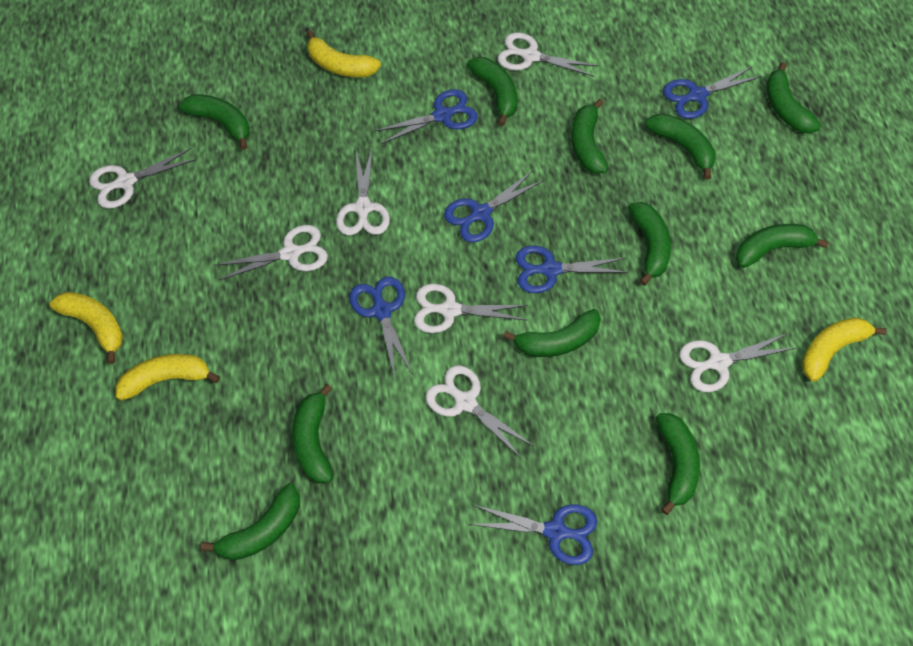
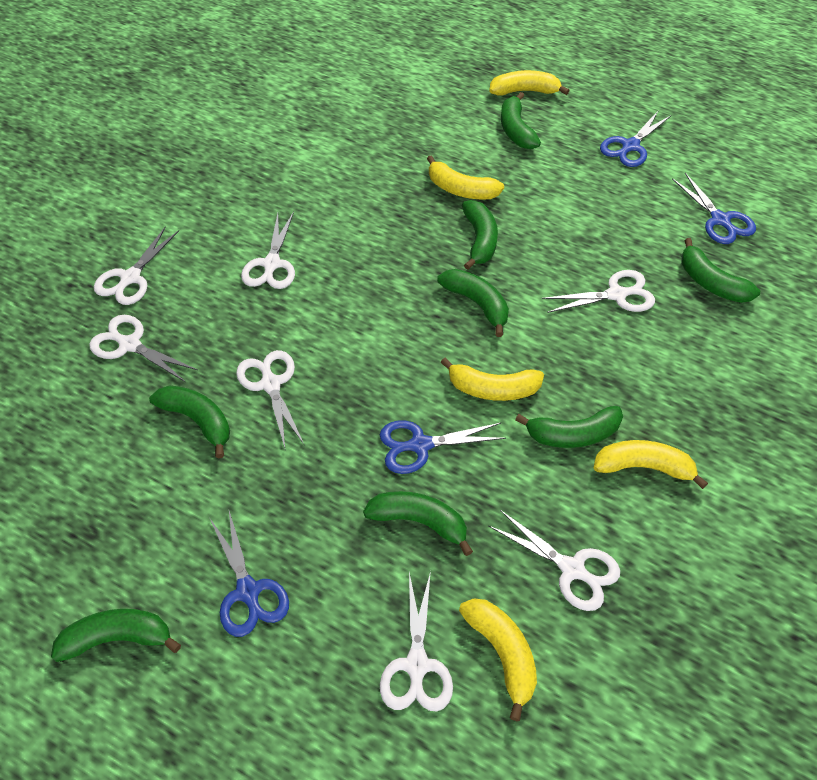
blue scissors: 6 -> 4
green banana: 11 -> 8
yellow banana: 4 -> 5

